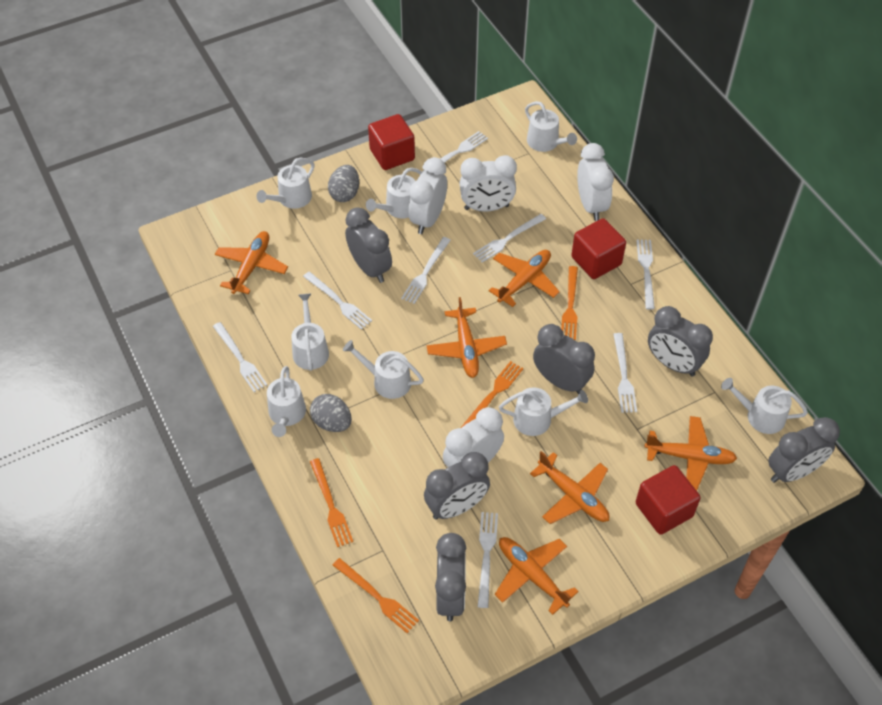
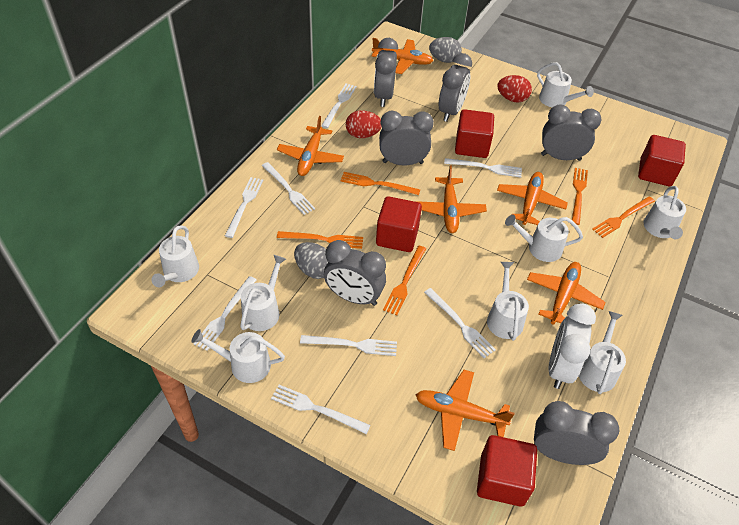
orange fork: 4 -> 5
red cube: 3 -> 4
red egg: 0 -> 2
white clock: 4 -> 1

